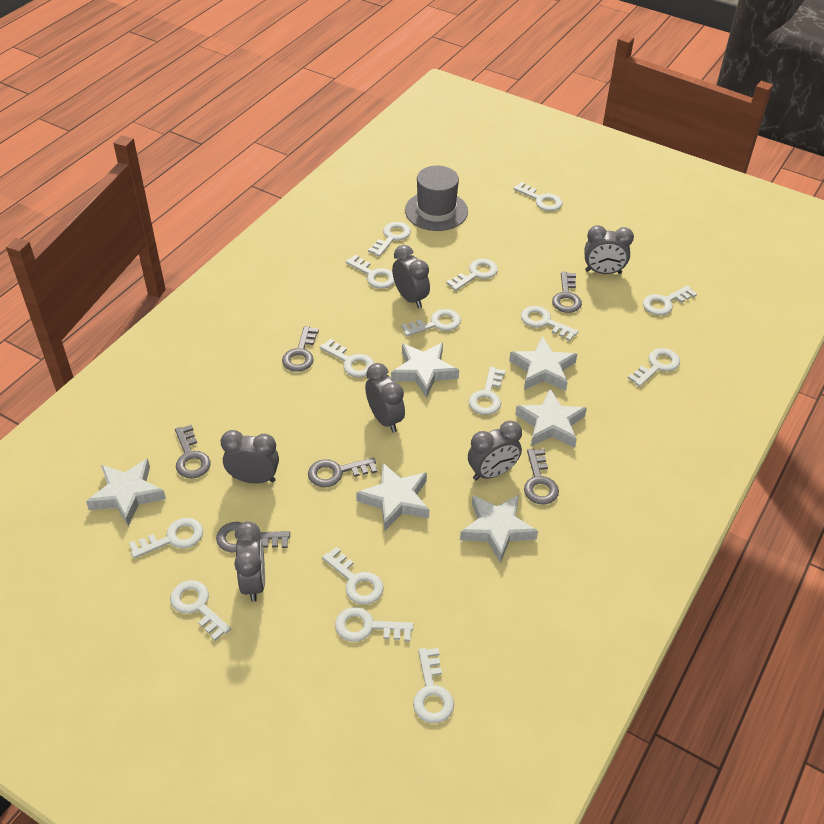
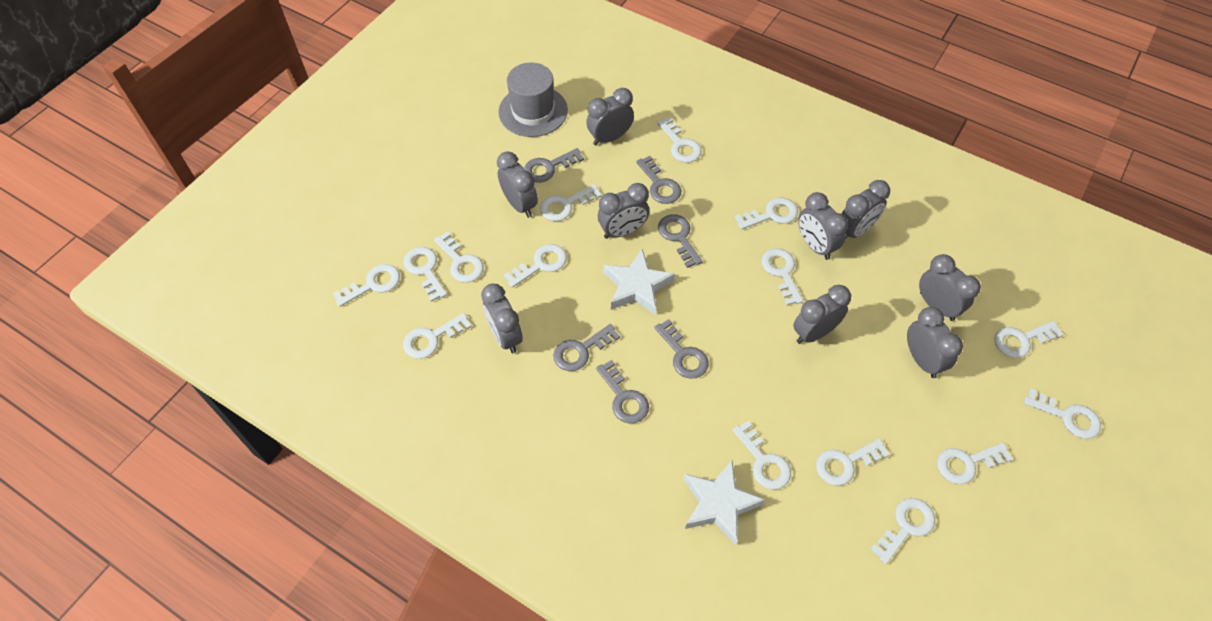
grey clock: 6 -> 9
white star: 6 -> 2

